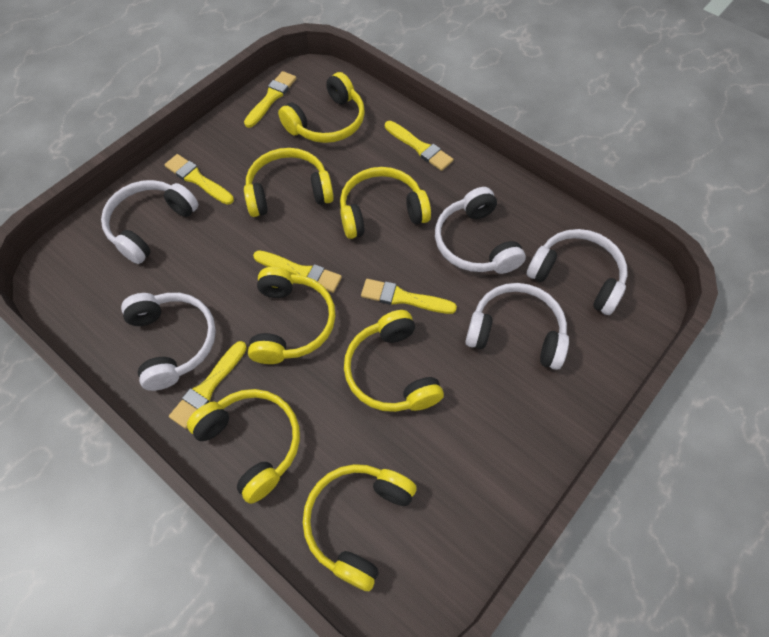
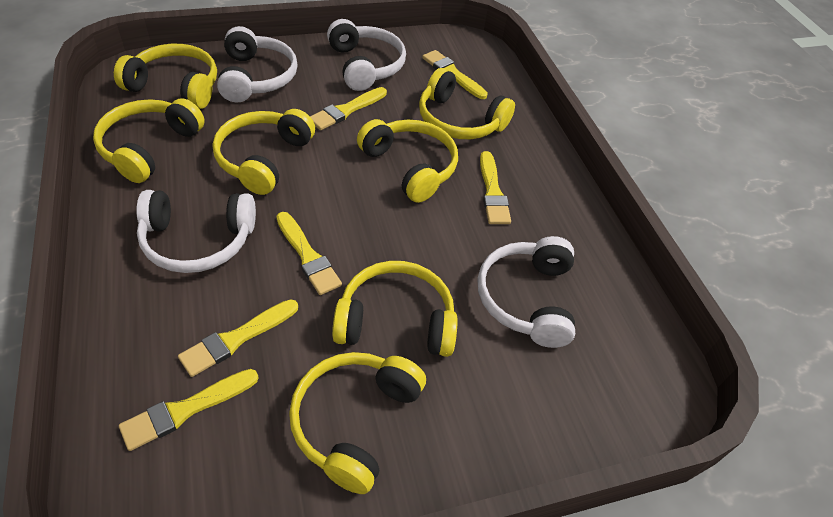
white headphones: 5 -> 4

